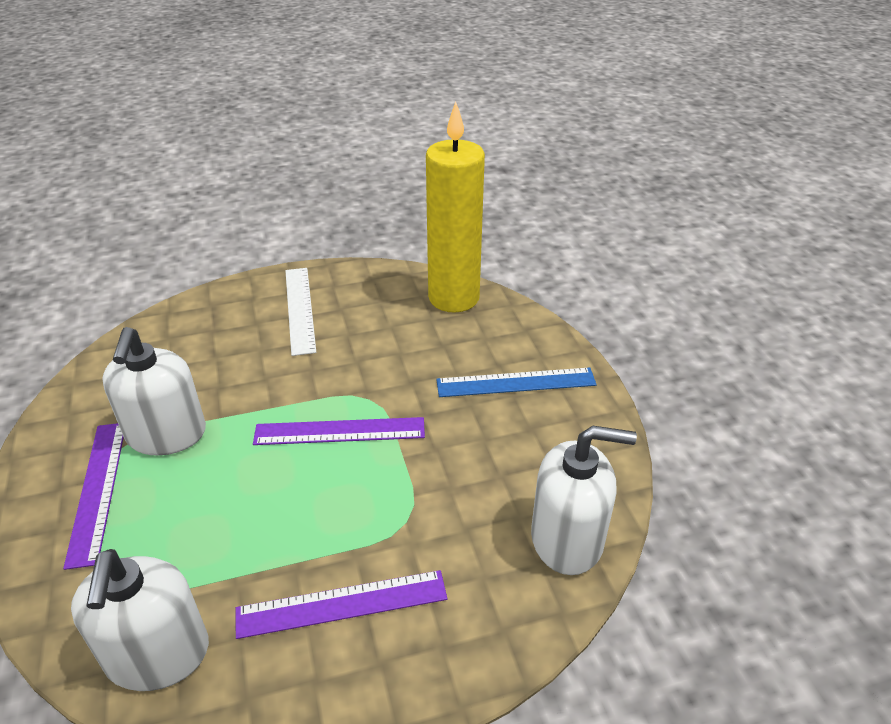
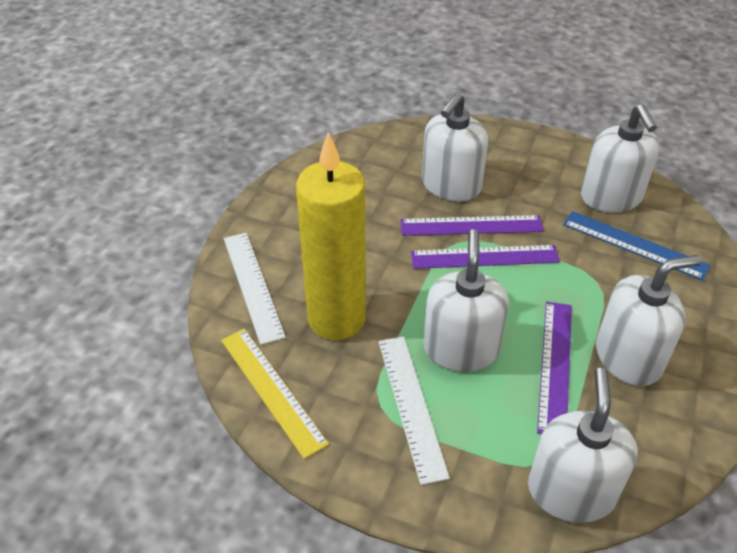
white ruler: 1 -> 2
white soap dispenser: 3 -> 5
yellow ruler: 0 -> 1

